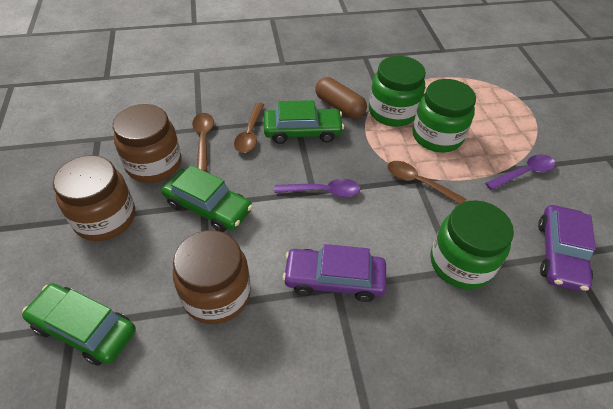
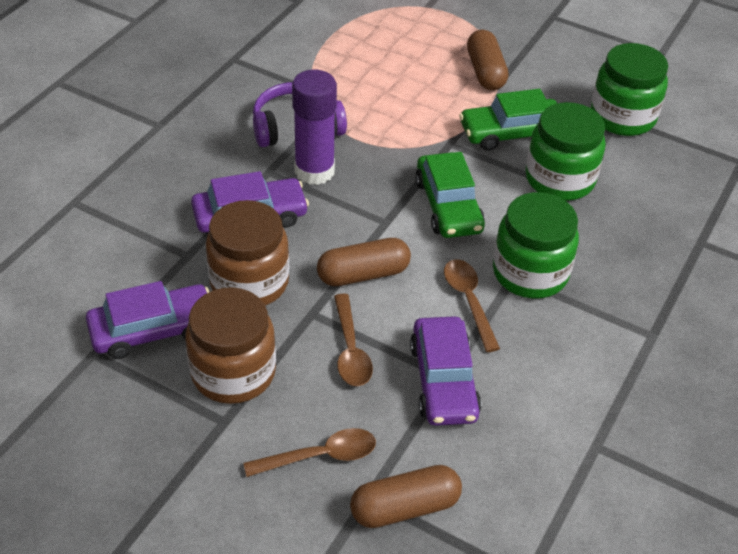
brown capsule: 1 -> 3
brown jar: 3 -> 2
green car: 3 -> 2
purple car: 2 -> 3
purple glue stick: 0 -> 1
purple headphones: 0 -> 1
purple spoon: 2 -> 0

